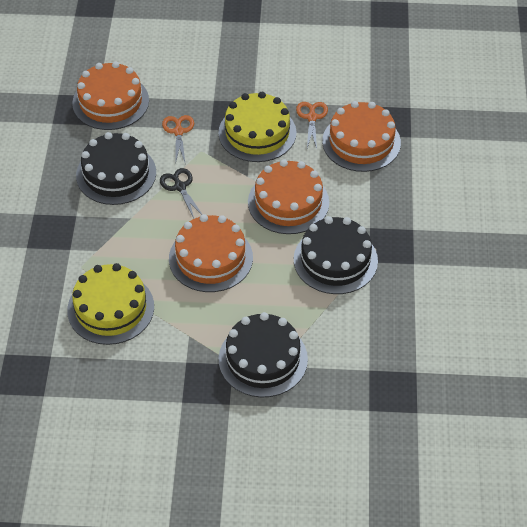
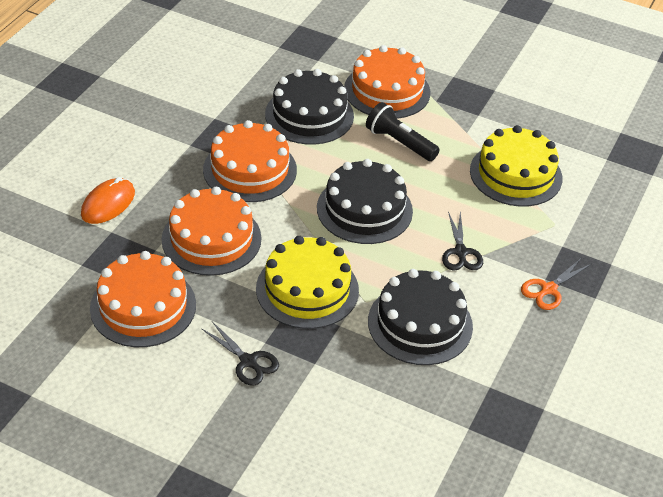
black flashlight: 0 -> 1
black scissors: 1 -> 2
orange mouse: 0 -> 1
orange scissors: 2 -> 1

